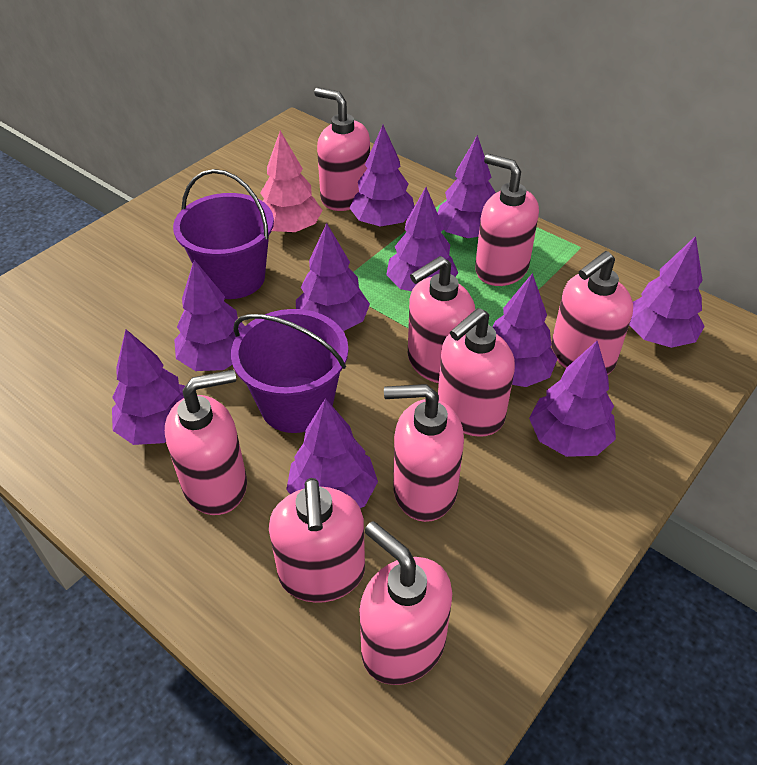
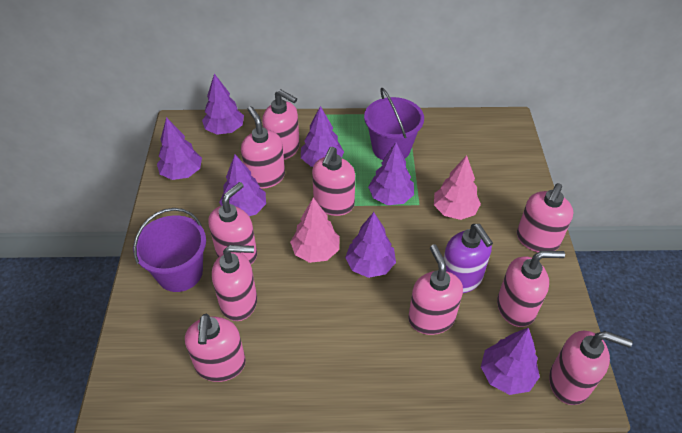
pink soap dispenser: 9 -> 10
pink tree: 1 -> 2
purple soap dispenser: 0 -> 1
purple tree: 10 -> 7

